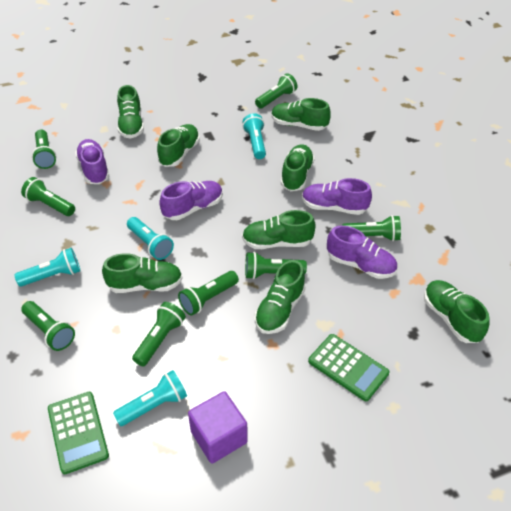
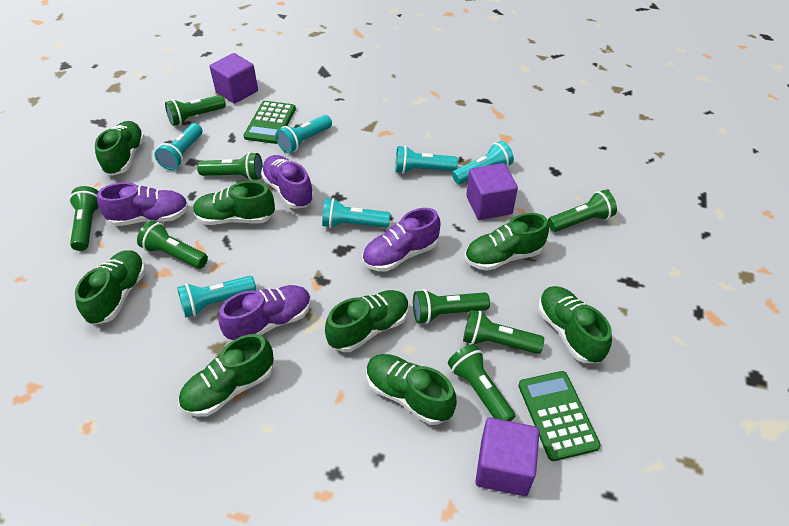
purple cube: 1 -> 3
turquoise flashlight: 4 -> 6

